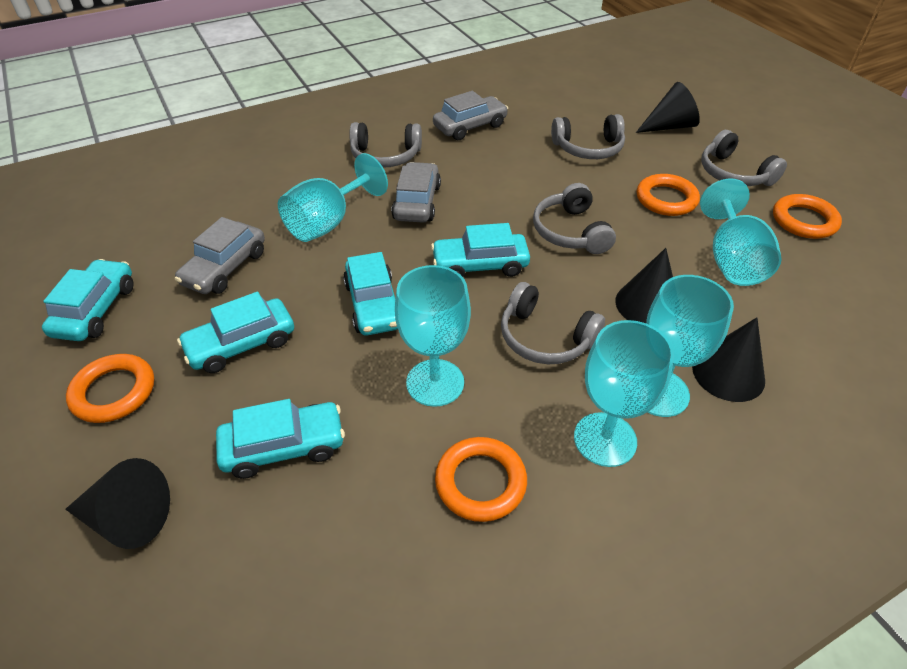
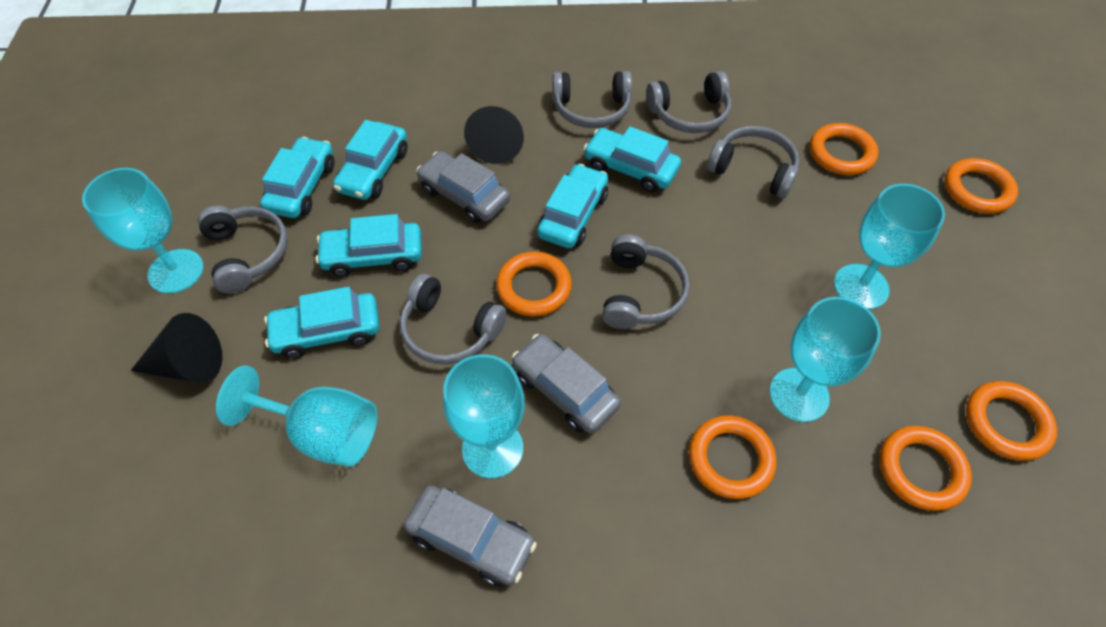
black cone: 4 -> 2
grey headphones: 5 -> 6
orange ring: 4 -> 6
turquoise car: 5 -> 6

